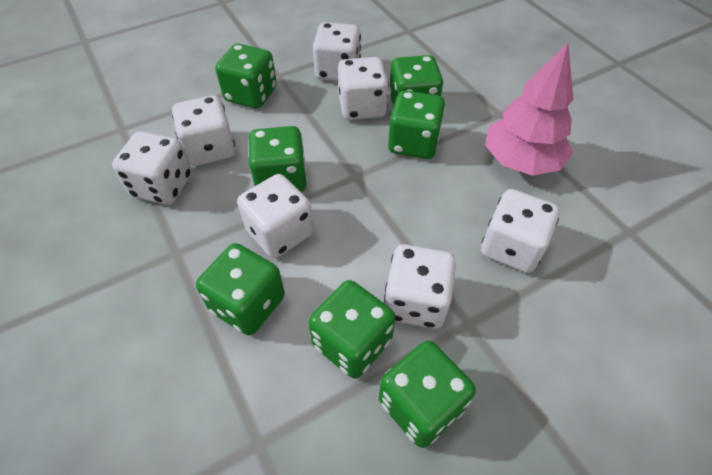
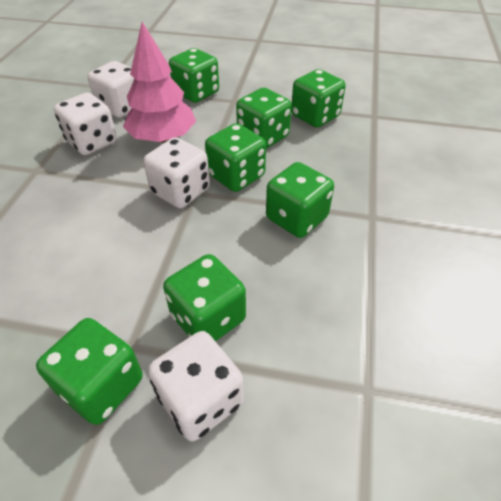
white dice: 7 -> 4

